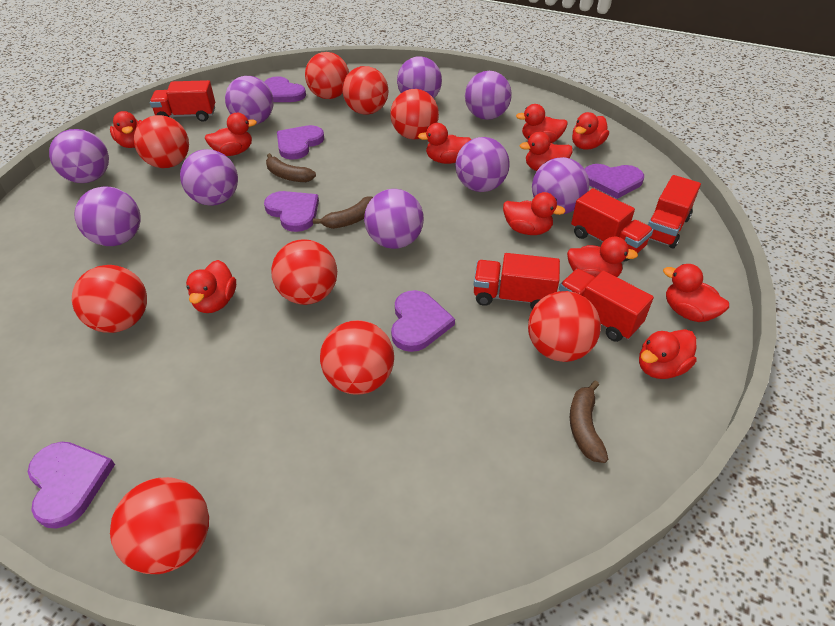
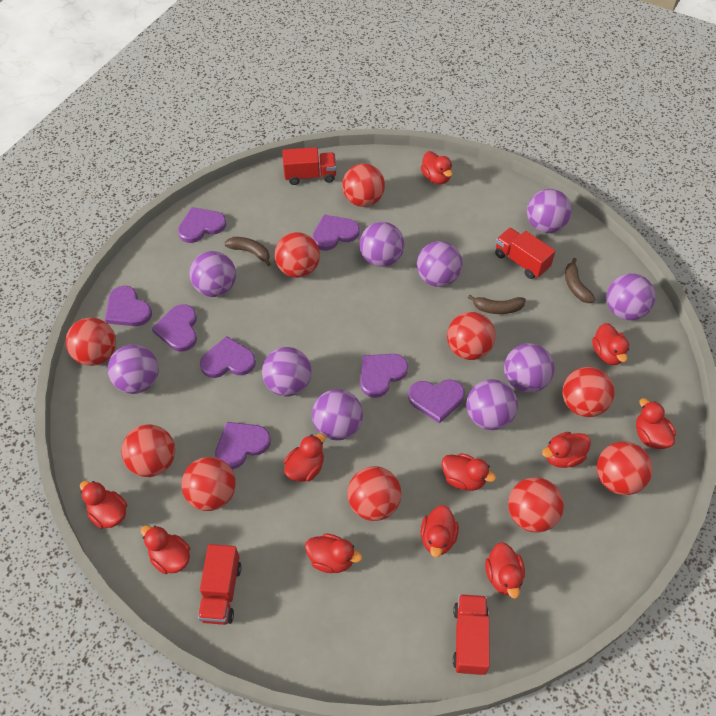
purple ball: 9 -> 10
purple heart: 6 -> 8
red ball: 9 -> 10
red truck: 5 -> 4

